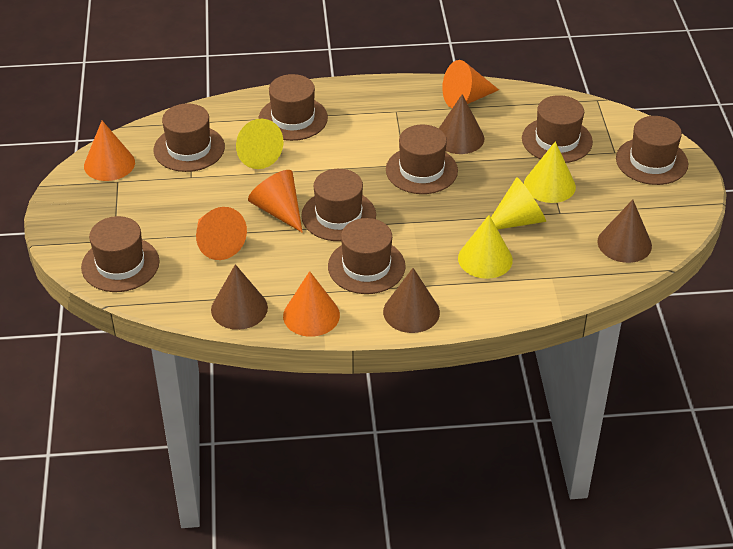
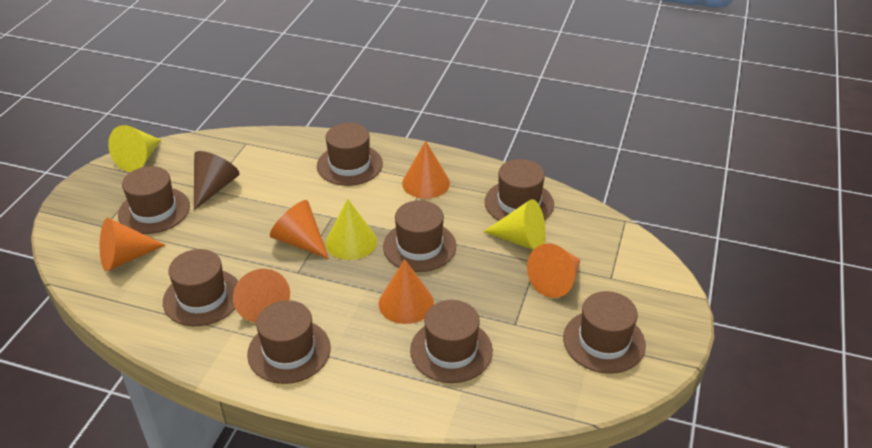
brown cone: 4 -> 1
orange cone: 5 -> 6
yellow cone: 4 -> 3

